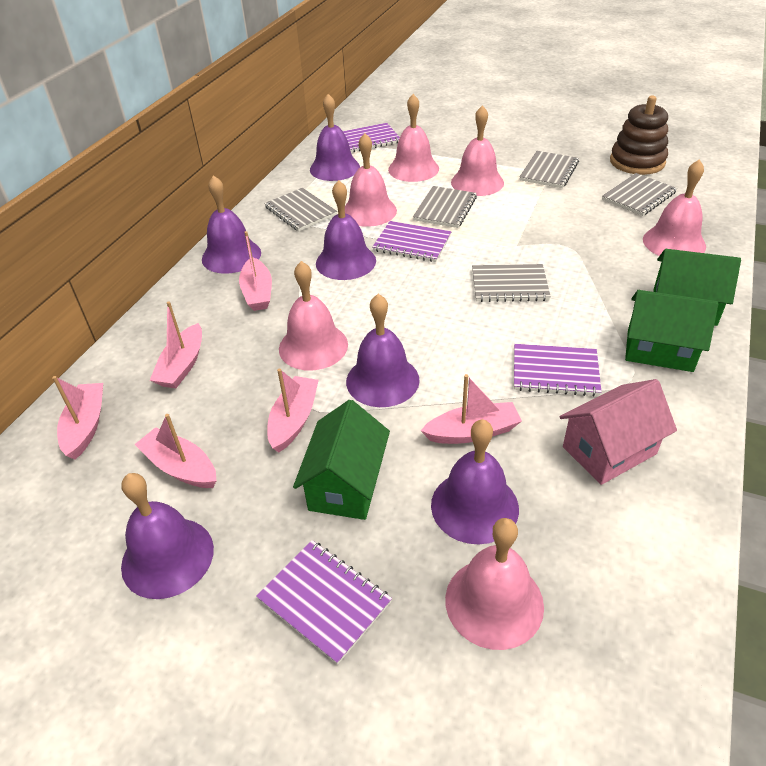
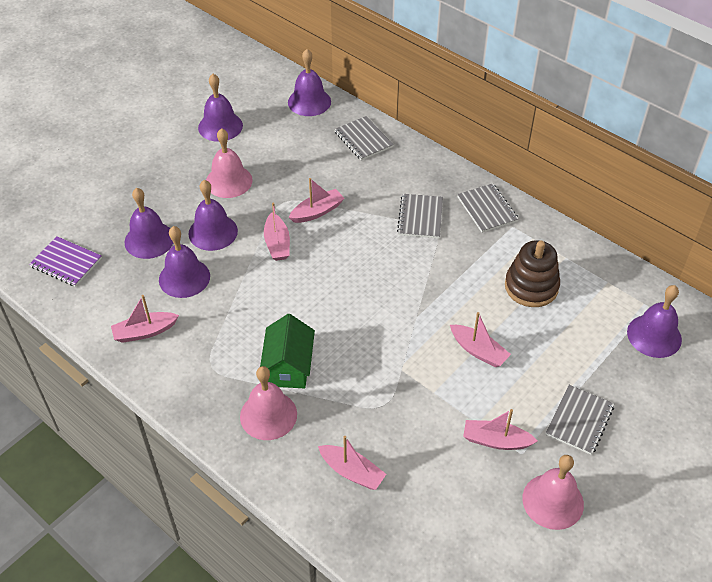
green house: 3 -> 1
grey notebook: 5 -> 4
pink bell: 6 -> 3
pink house: 1 -> 0
purple notebook: 4 -> 1

